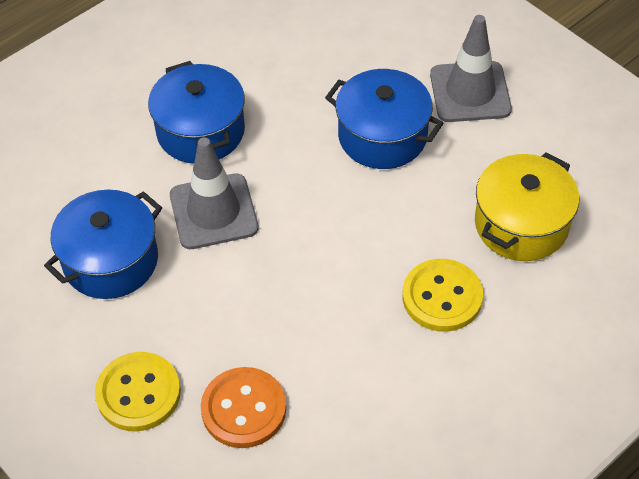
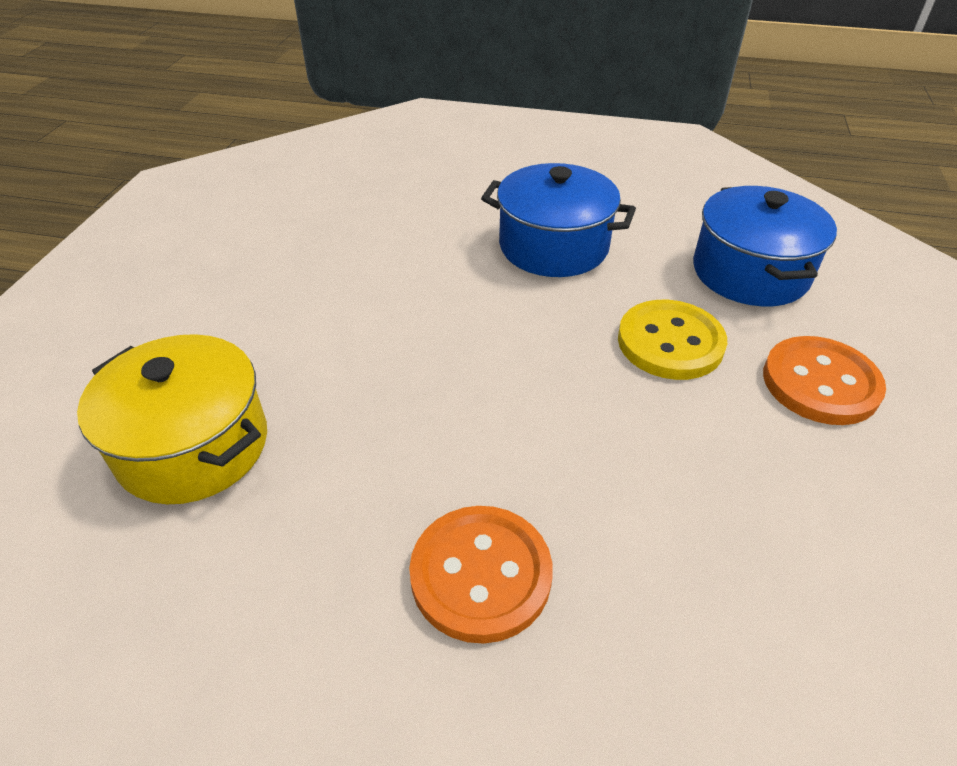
blue pot: 3 -> 2
grey traffic cone: 2 -> 0
orange button: 1 -> 2
yellow button: 2 -> 1

